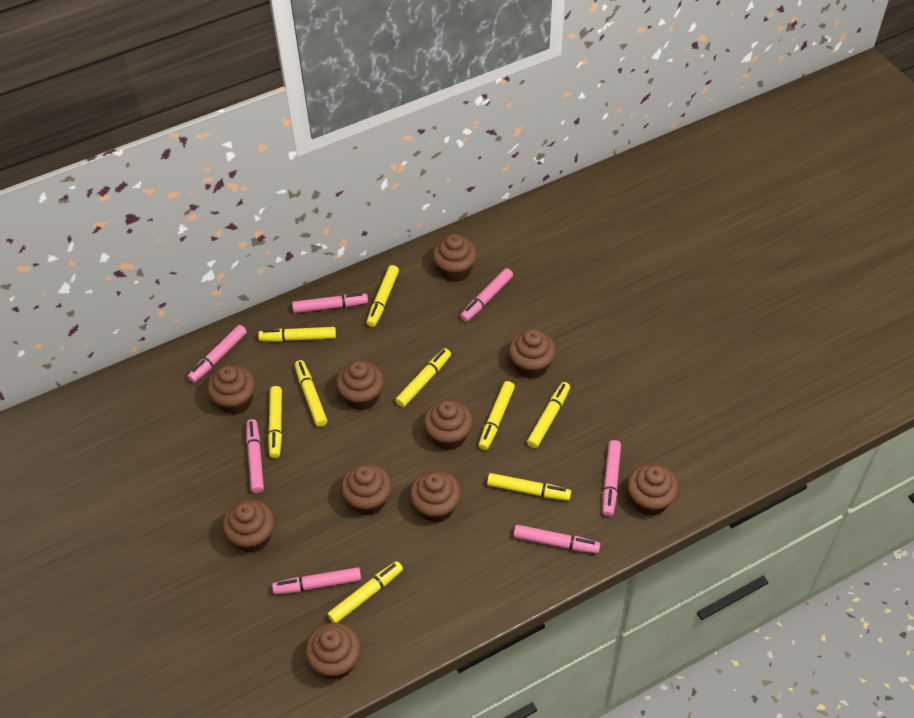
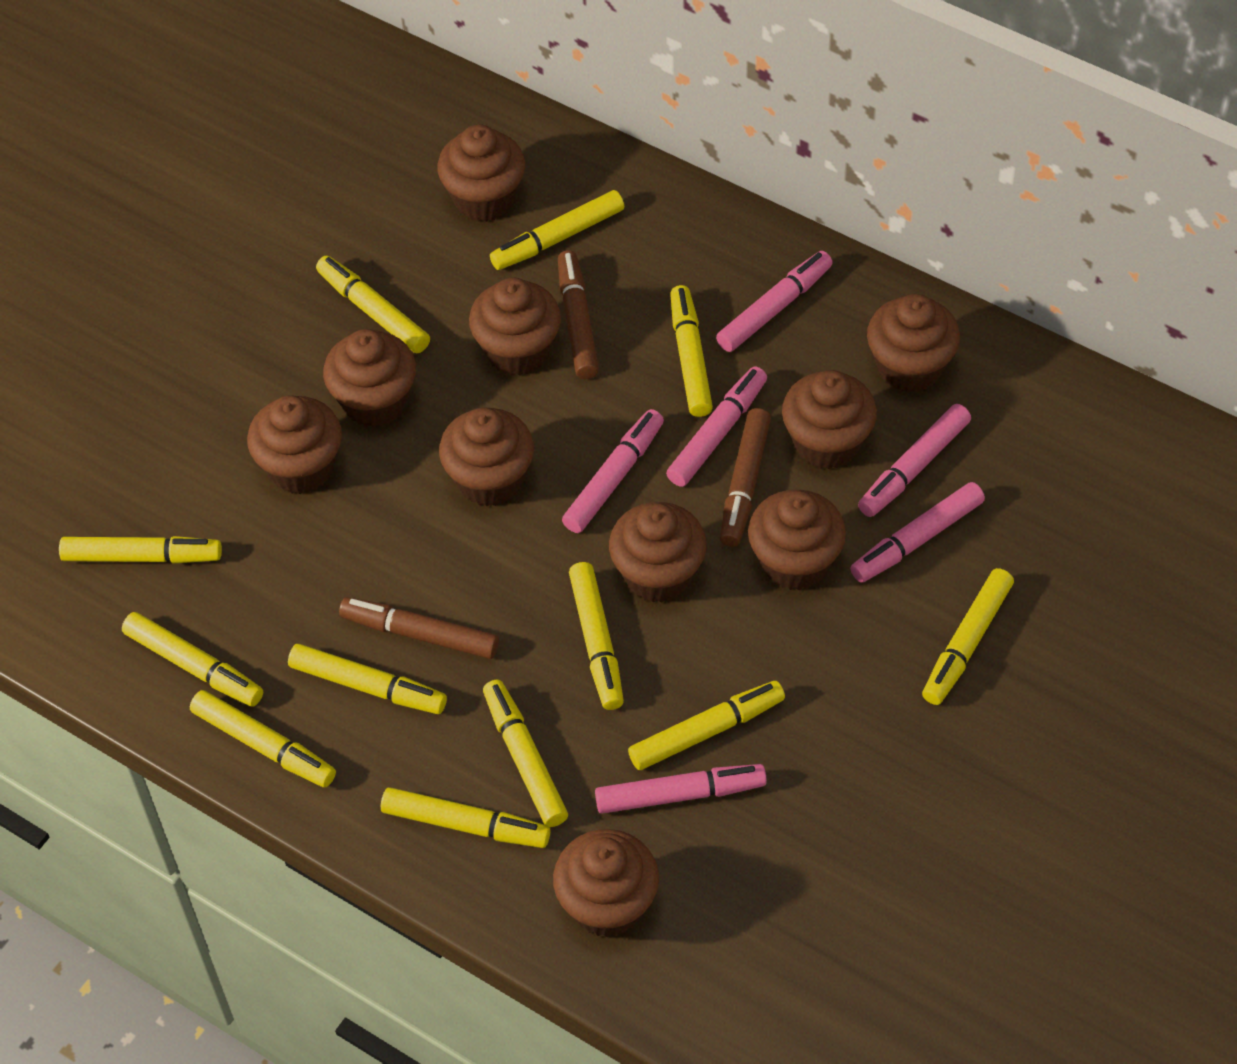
brown marker: 0 -> 3
pink marker: 7 -> 6
yellow marker: 9 -> 12

